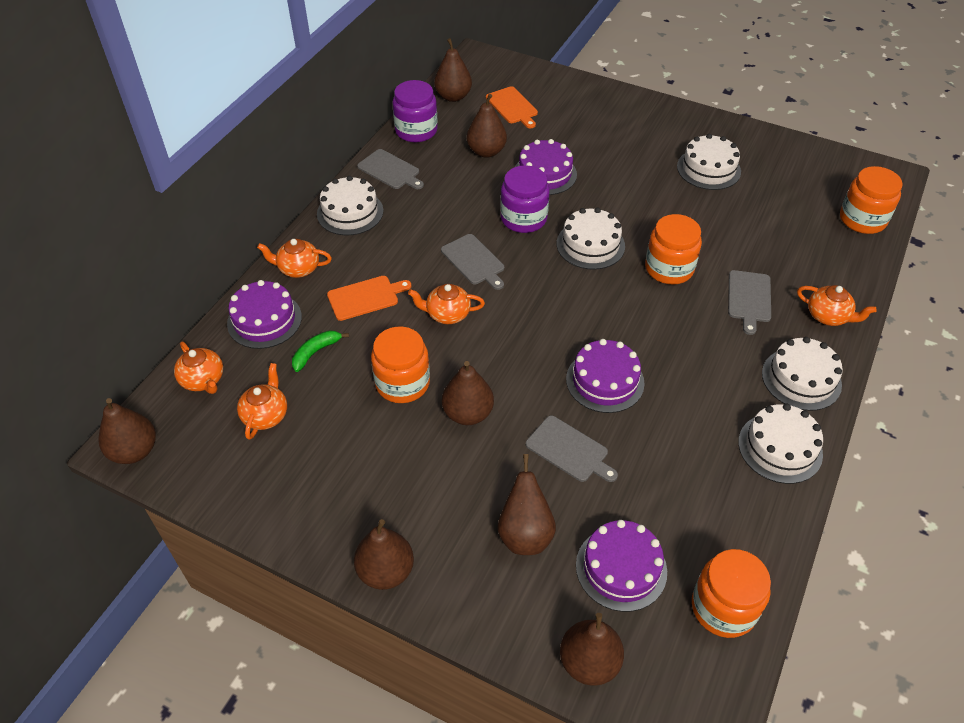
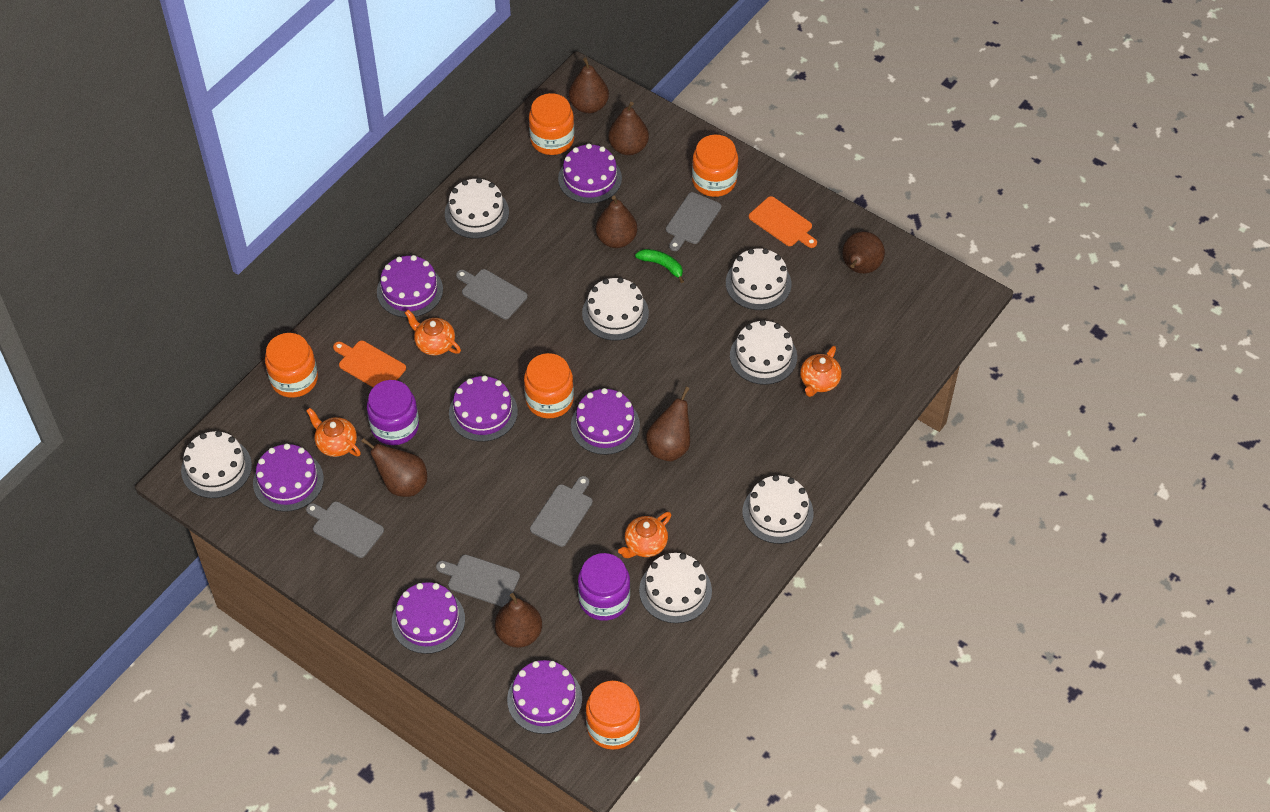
grey cutting board: 4 -> 5
orange jar: 4 -> 5
orange teapot: 5 -> 4
purple cake: 4 -> 7
white cake: 5 -> 7

